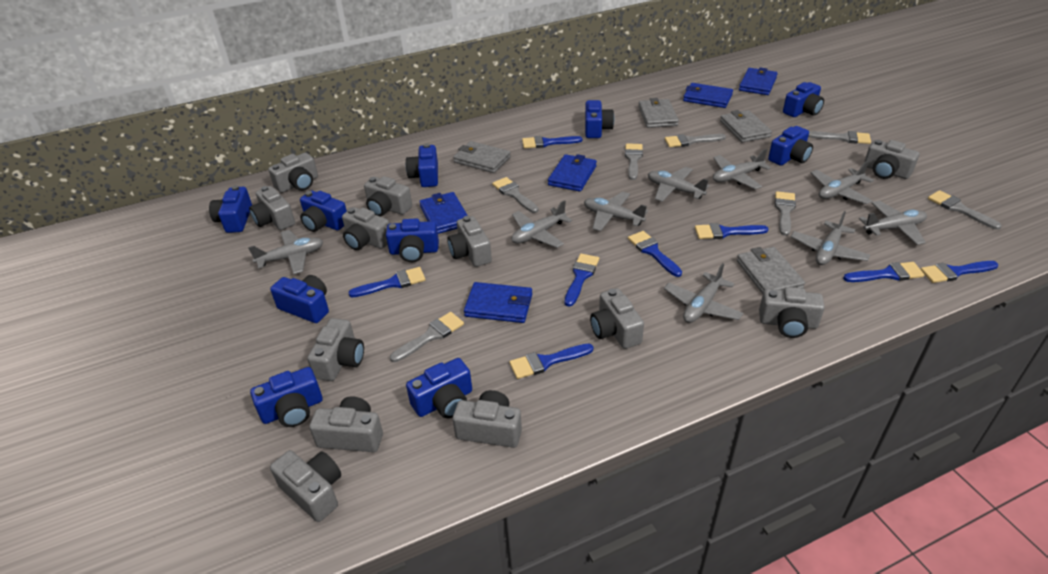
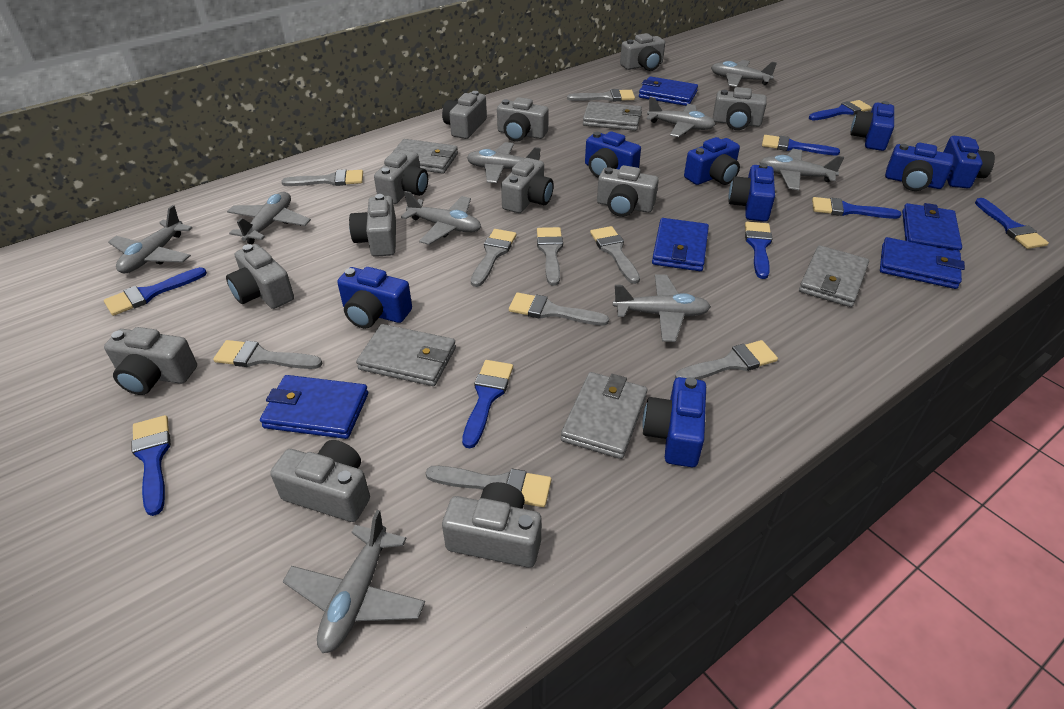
blue camera: 10 -> 8
grey brush: 7 -> 9
grey wallet: 4 -> 5

